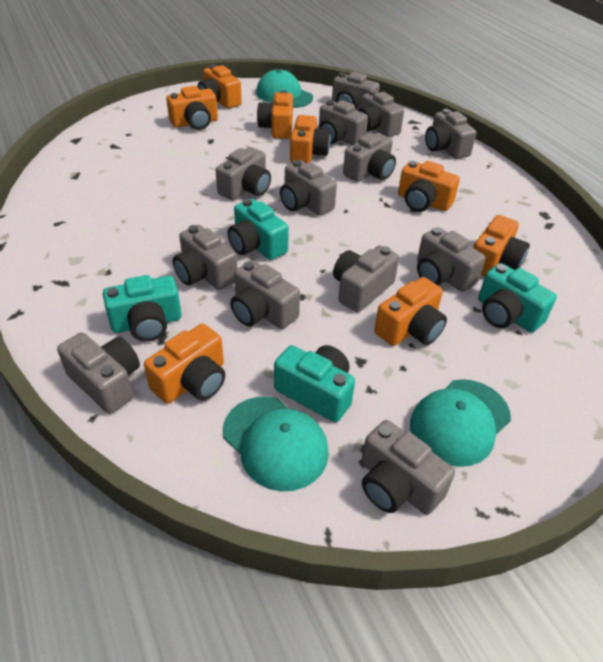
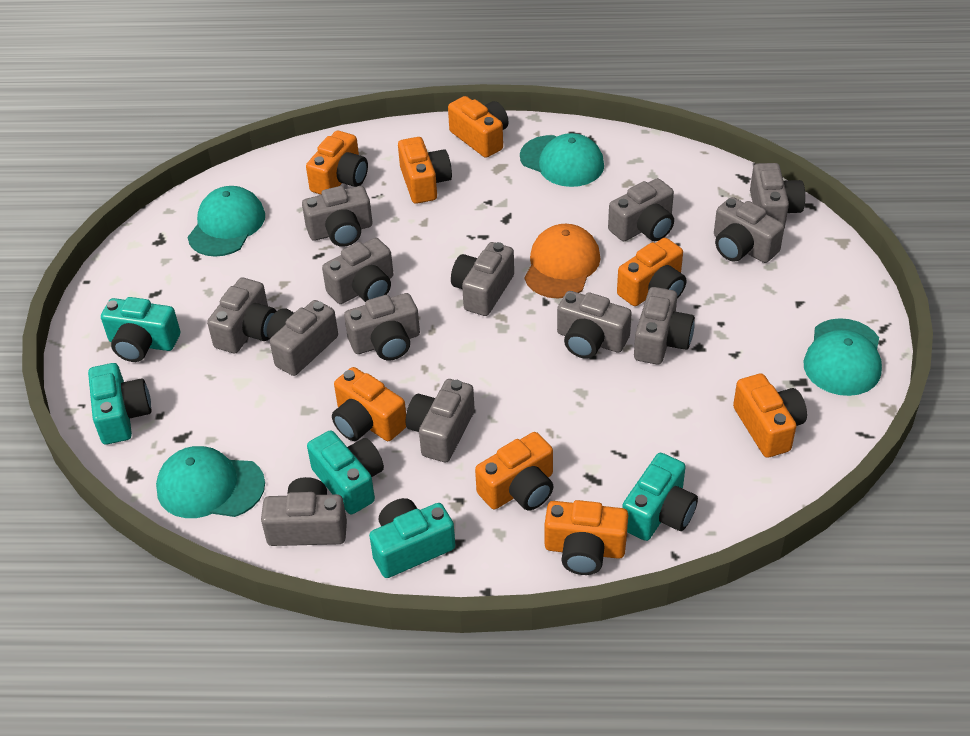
orange cap: 0 -> 1
turquoise camera: 4 -> 5
turquoise cap: 3 -> 4

